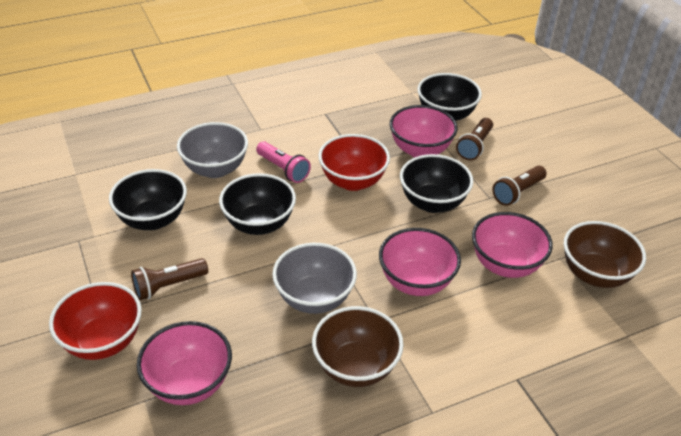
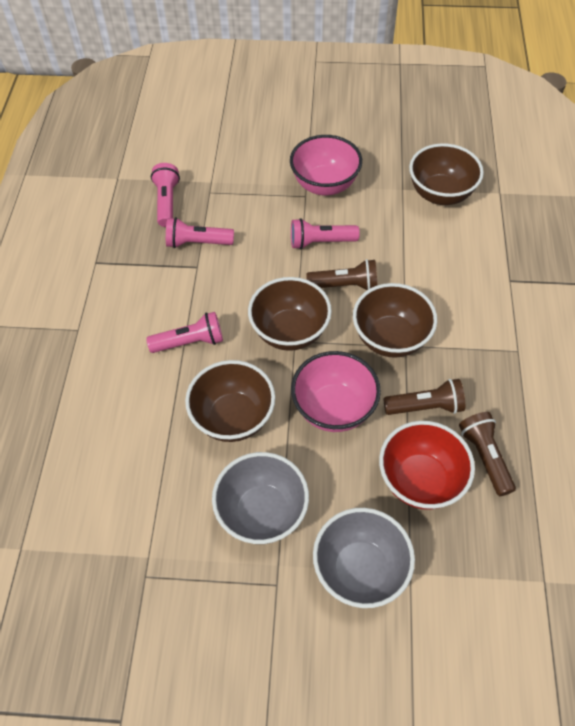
black bowl: 4 -> 0
brown bowl: 2 -> 4
pink bowl: 4 -> 2
pink flashlight: 1 -> 4
red bowl: 2 -> 1

